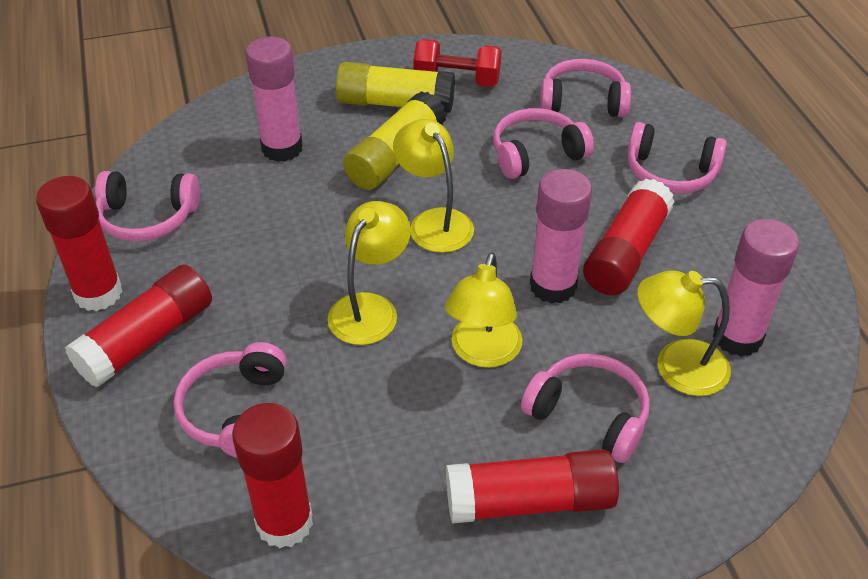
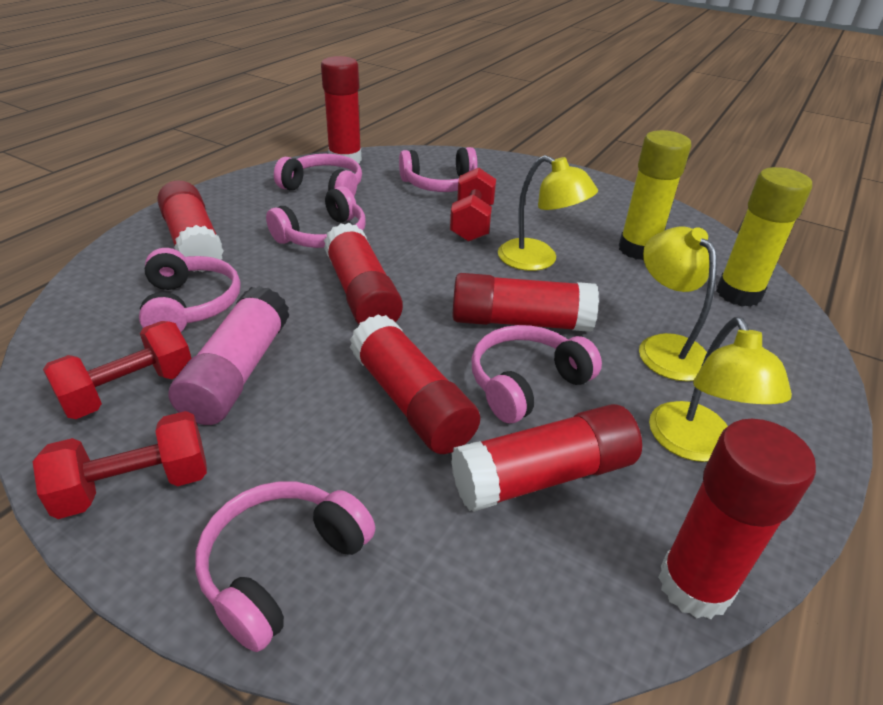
pink glue stick: 3 -> 1
red dumbbell: 1 -> 3
red glue stick: 5 -> 7
yellow lamp: 4 -> 3

